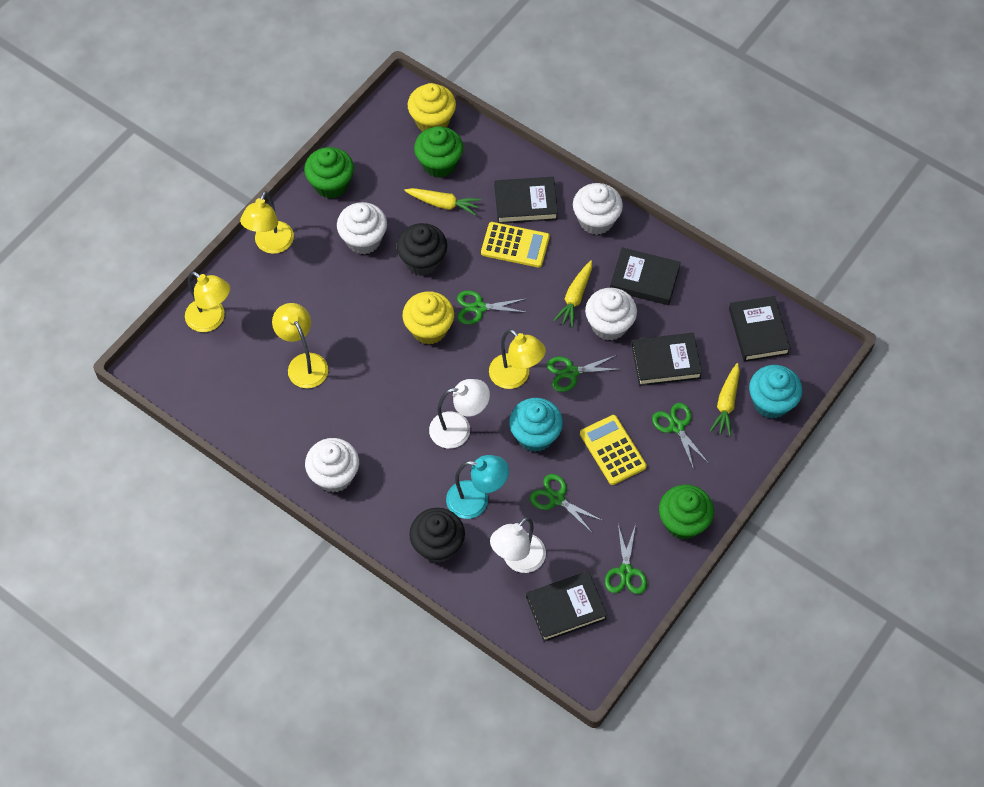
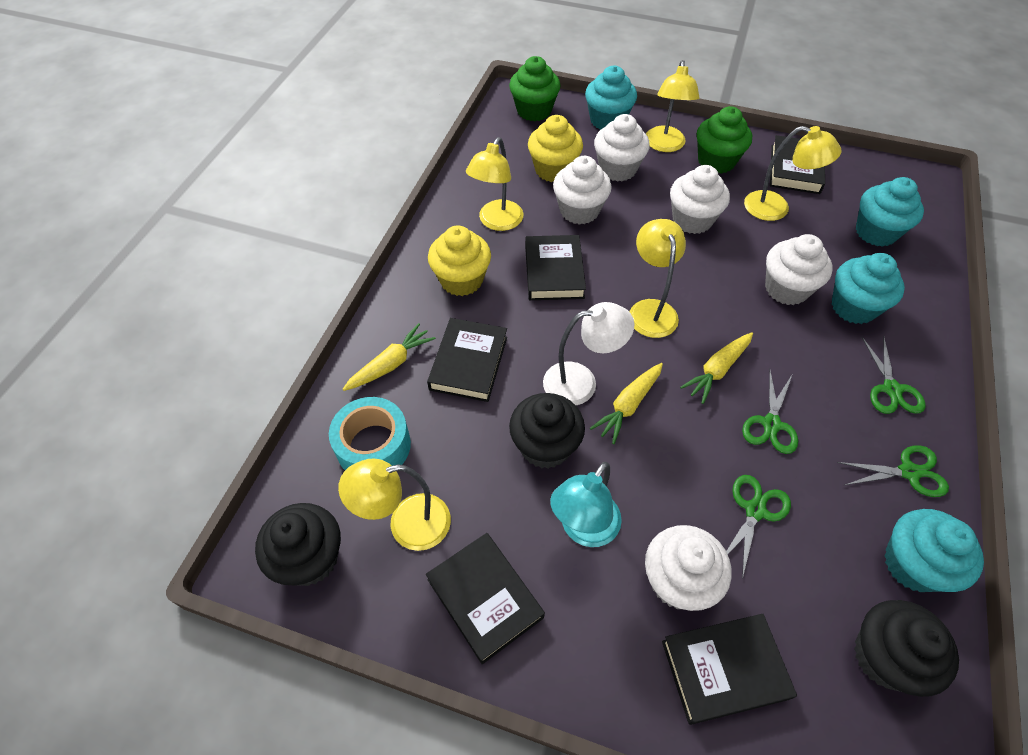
black cupcake: 2 -> 3
green cupcake: 3 -> 2
green scissors: 5 -> 4
turquoise cupcake: 2 -> 4
turquoise tape: 0 -> 1
white cupcake: 4 -> 5
white lamp: 2 -> 1
yellow calculator: 2 -> 0
yellow lamp: 4 -> 5

